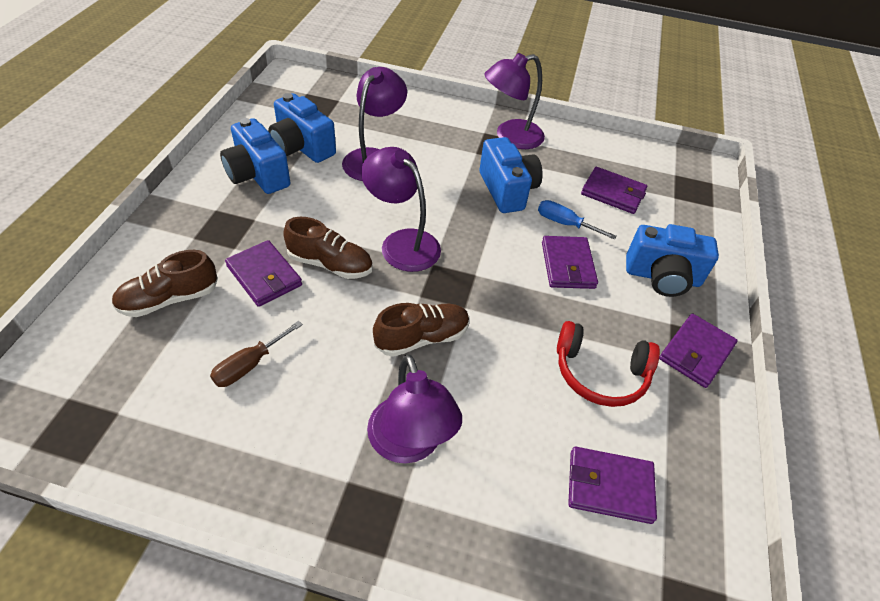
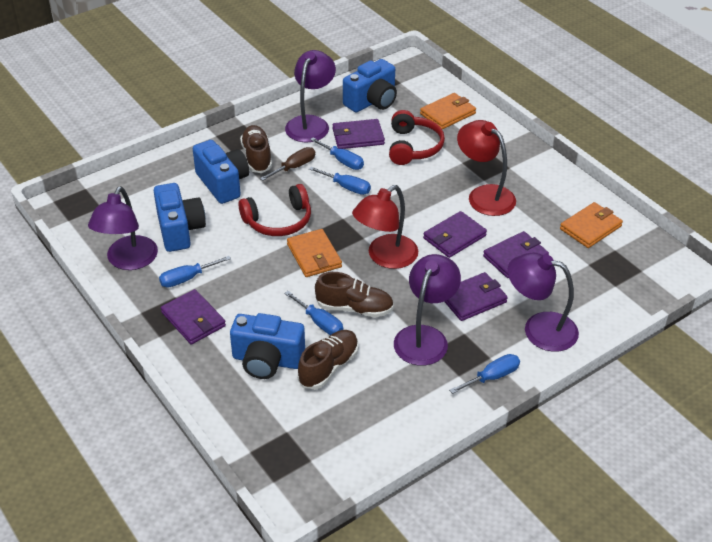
blue screwdriver: 1 -> 5
orange wallet: 0 -> 3
red headphones: 1 -> 2
red lamp: 0 -> 2

